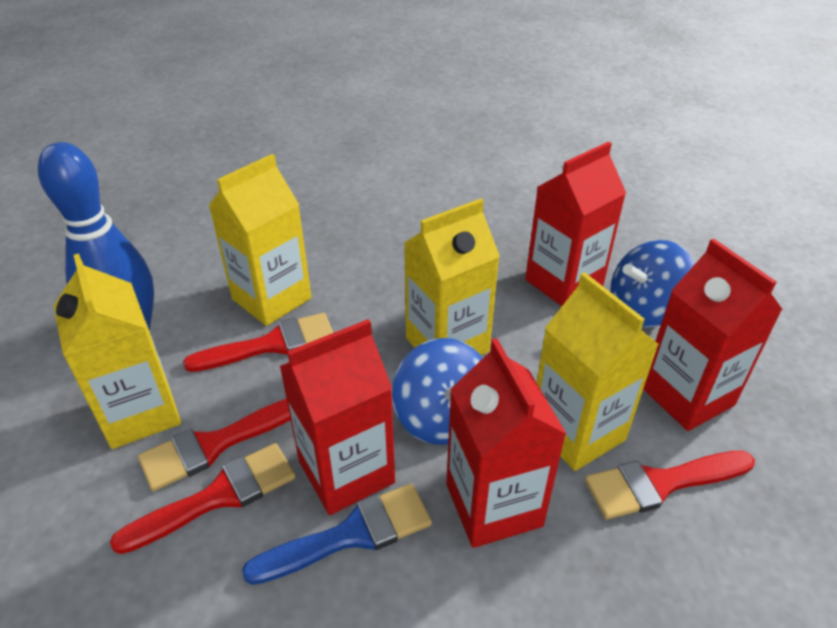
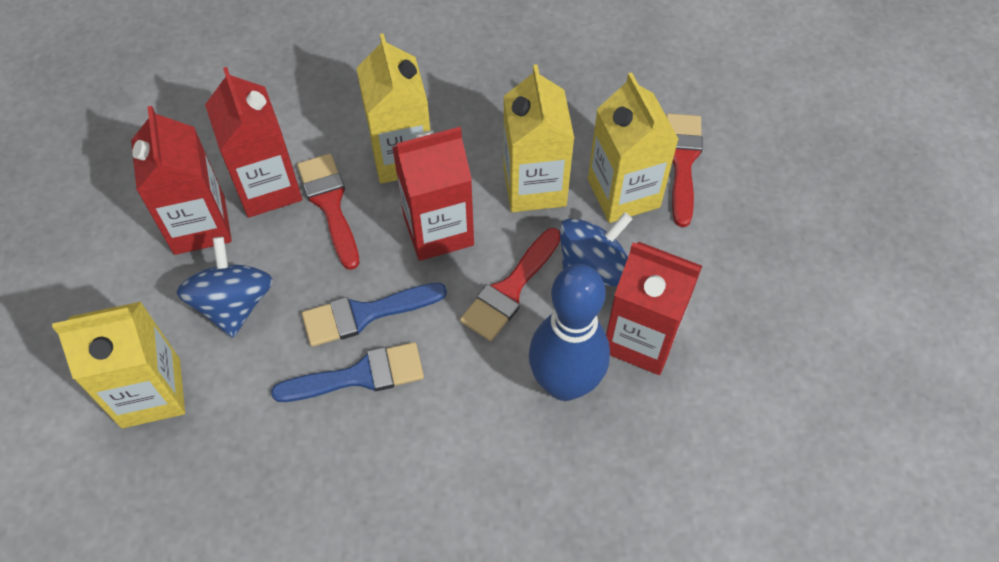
blue brush: 1 -> 2
red brush: 4 -> 3

